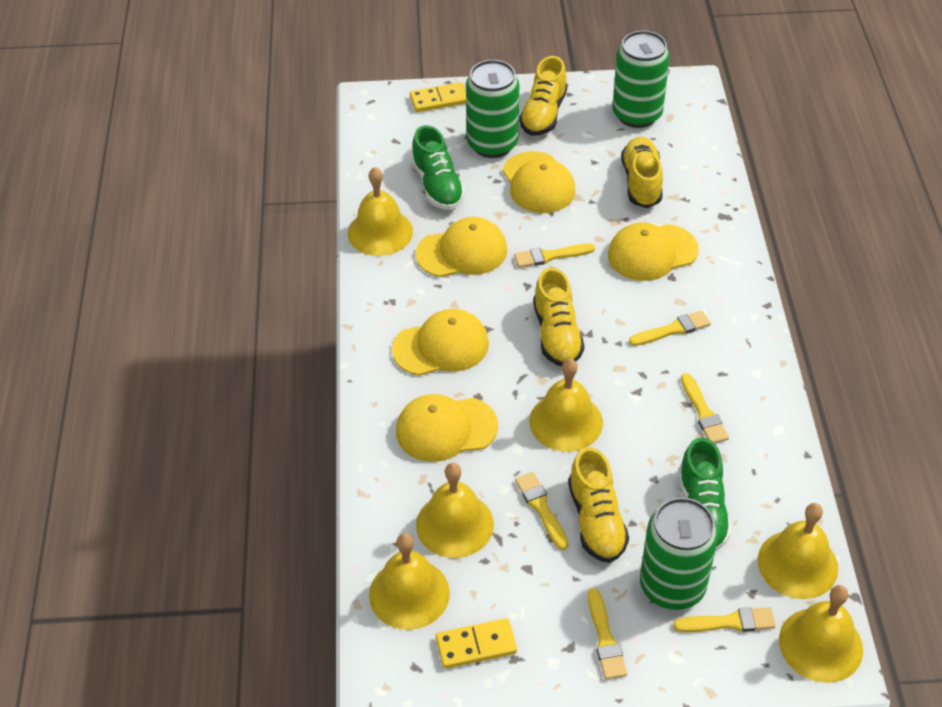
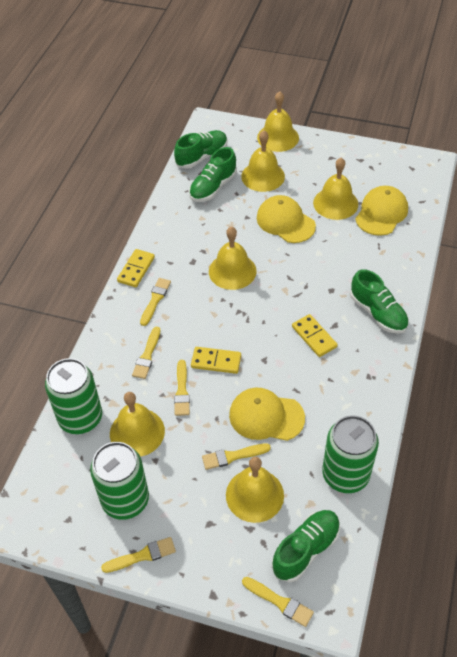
green shoe: 2 -> 4
yellow cap: 5 -> 3
yellow domino: 2 -> 3
yellow shoe: 4 -> 0

